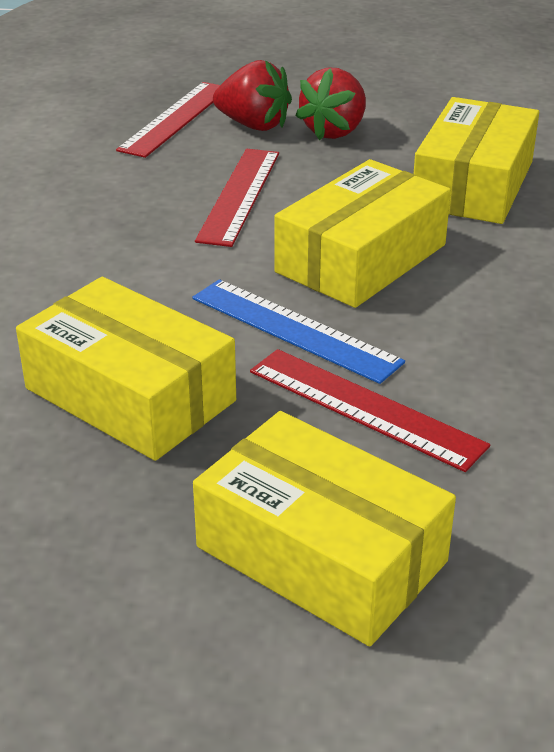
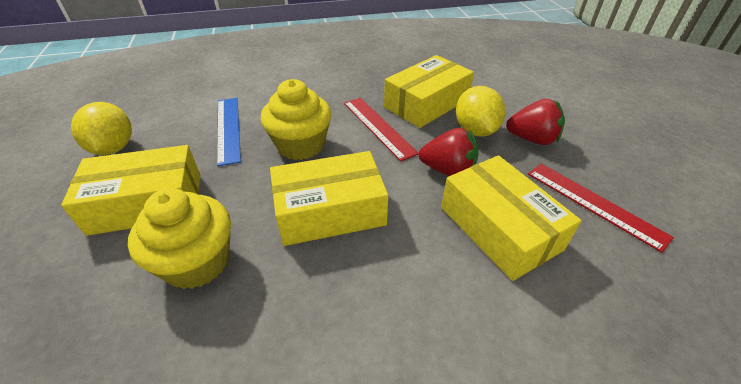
red ruler: 3 -> 2
yellow cupcake: 0 -> 2
yellow lemon: 0 -> 2

